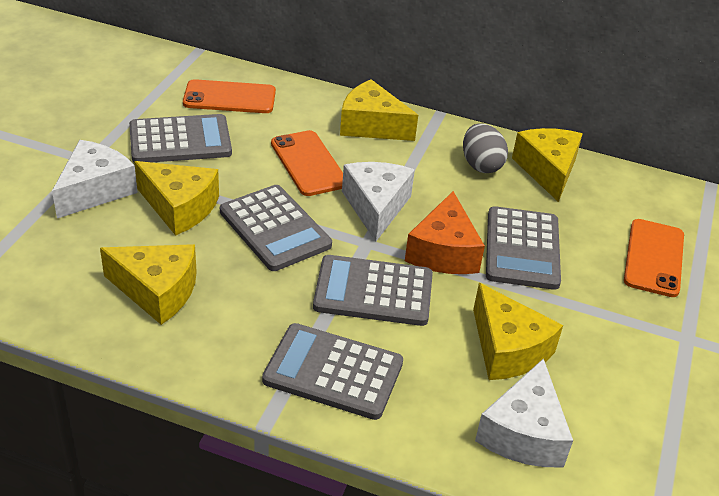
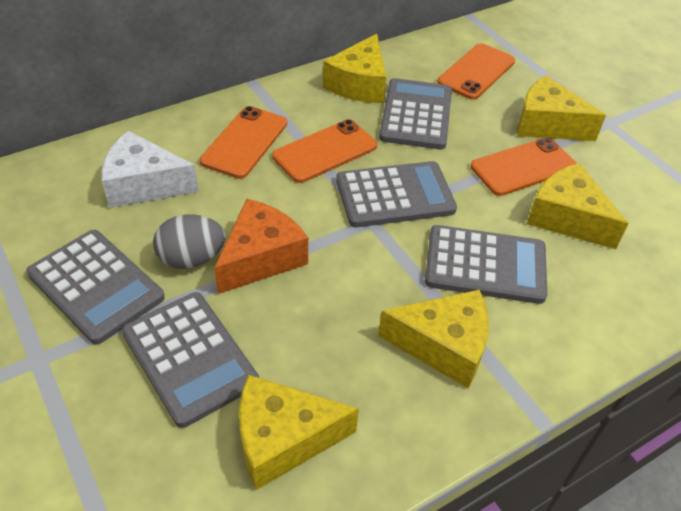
orange phone: 3 -> 4
white cheese: 3 -> 1

